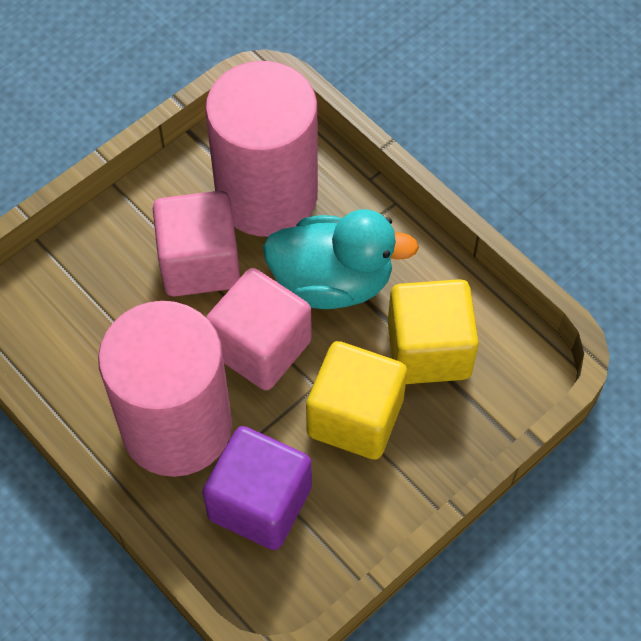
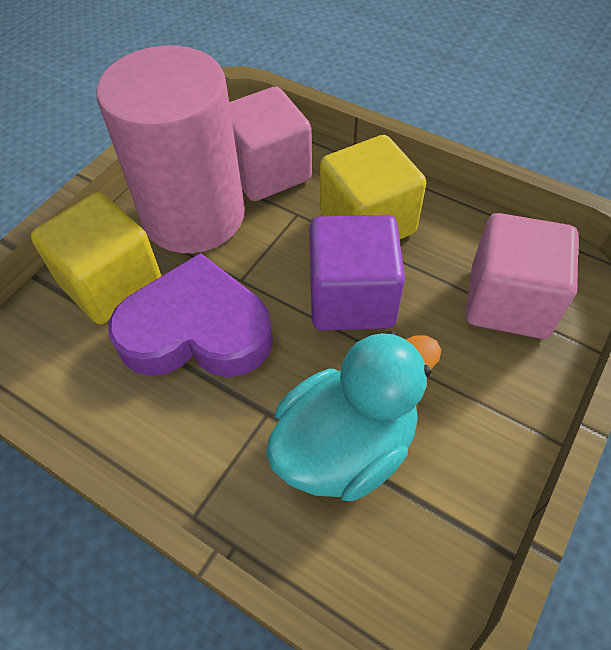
pink cylinder: 2 -> 1
purple heart: 0 -> 1

